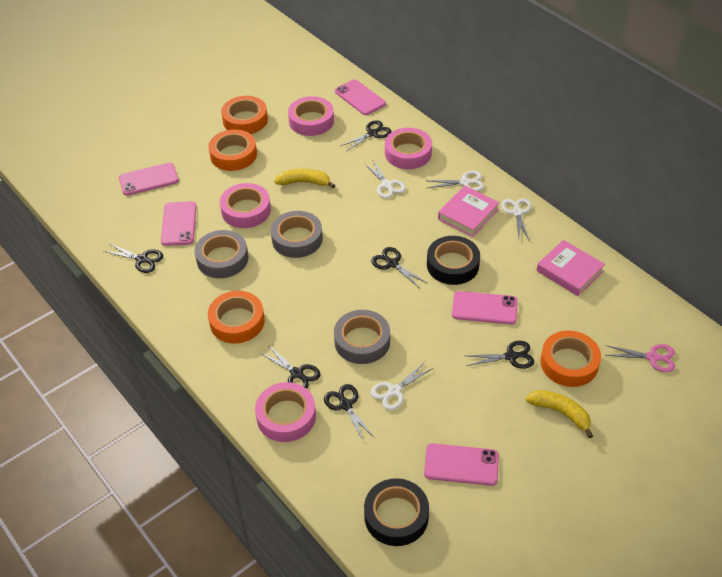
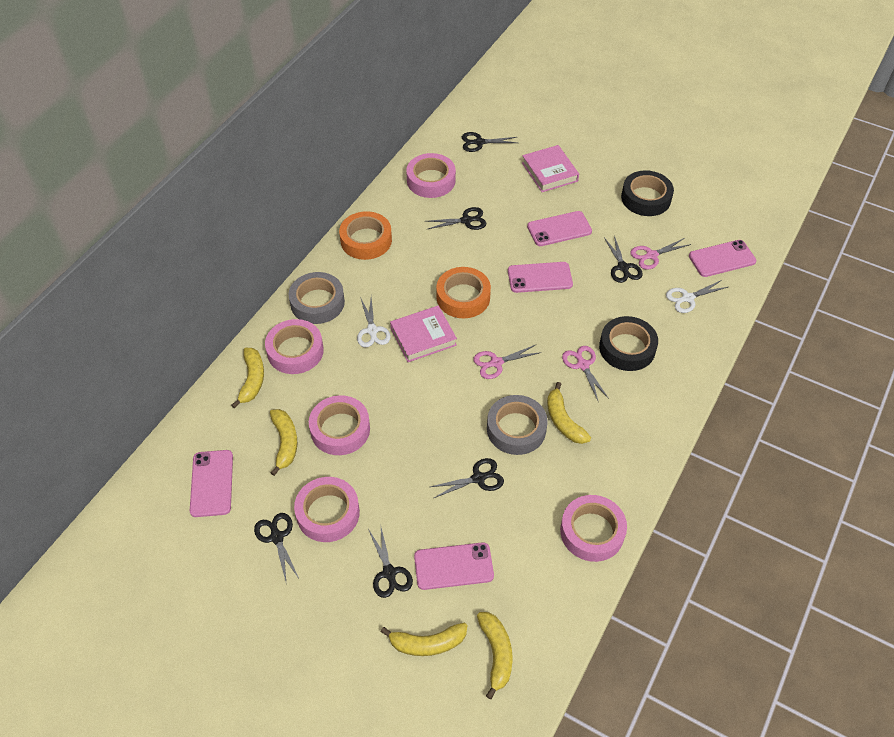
grey tape: 3 -> 2
orange tape: 4 -> 2
pink scissors: 1 -> 3
pink tape: 4 -> 5
white scissors: 4 -> 2
yellow banana: 2 -> 5

